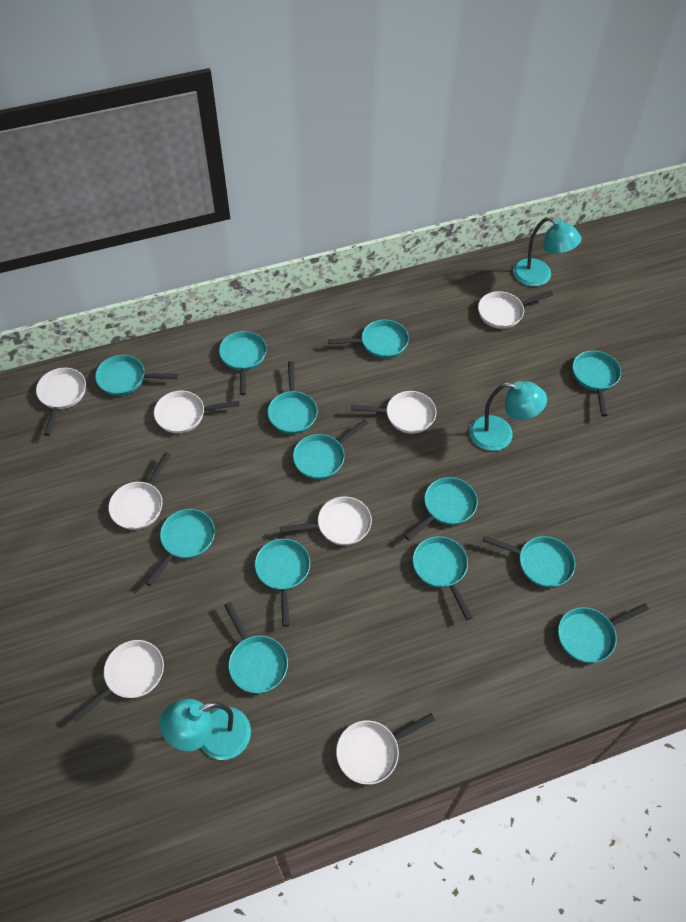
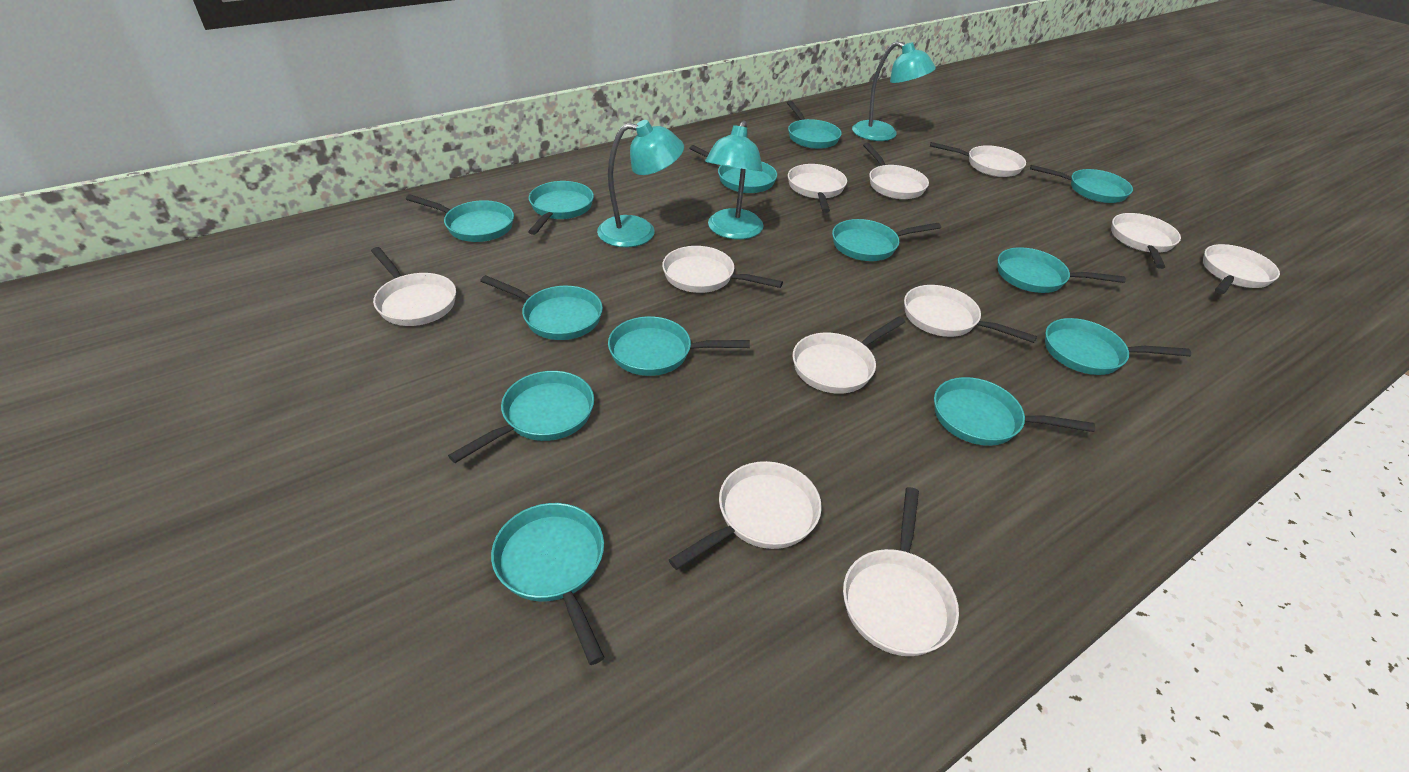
white pan: 8 -> 11

